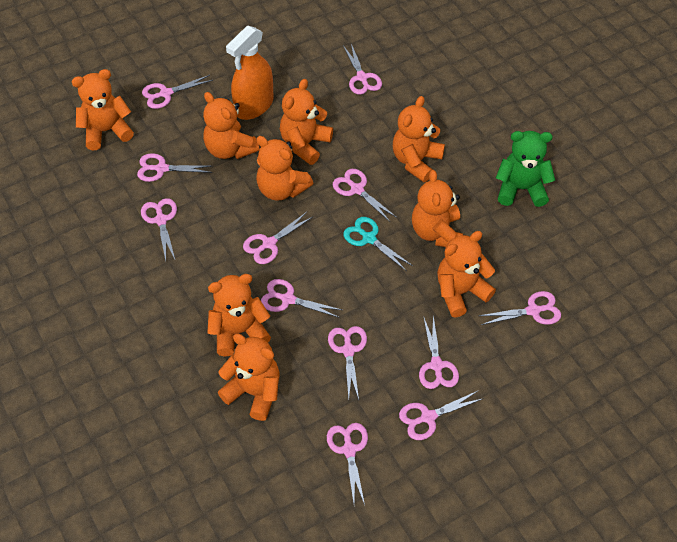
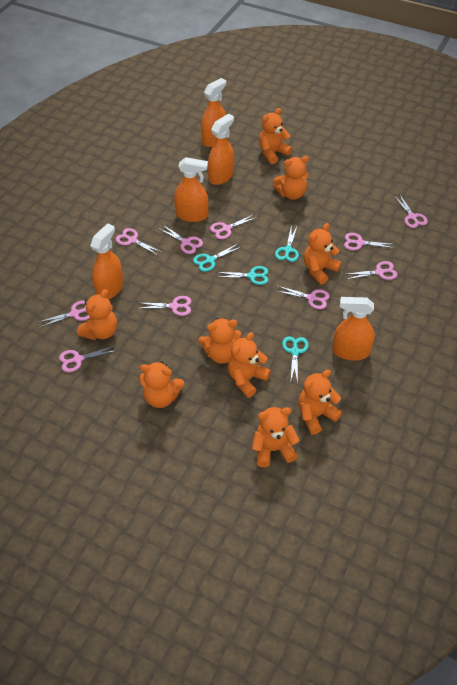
green teddy bear: 1 -> 0
orange spray bottle: 1 -> 5
pink scissors: 12 -> 10
turquoise scissors: 1 -> 4

